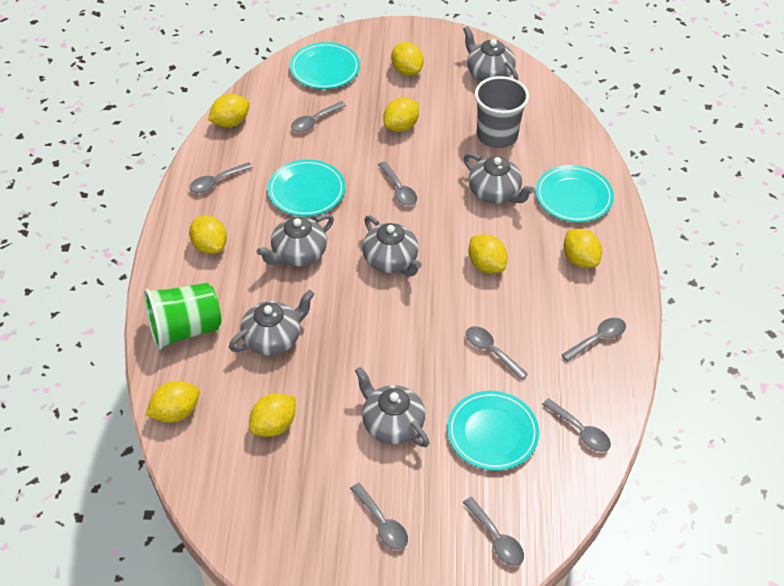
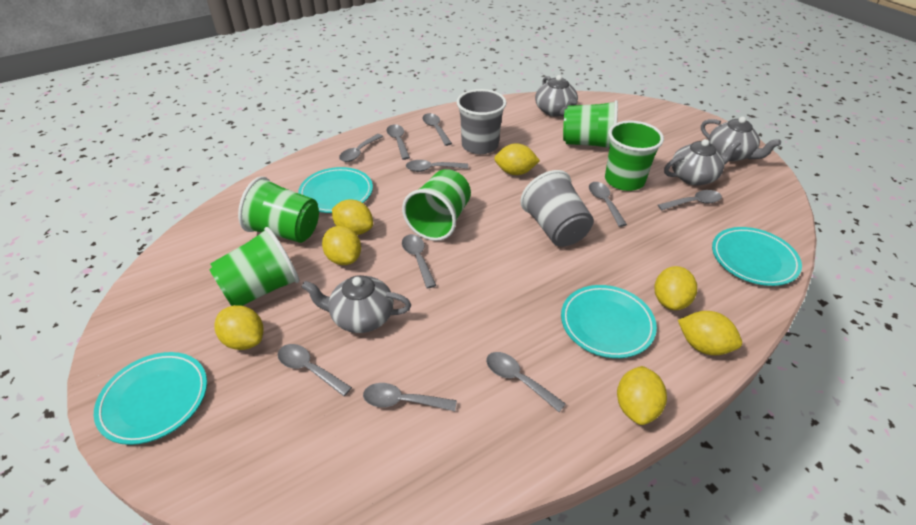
green cup: 1 -> 5
grey cup: 1 -> 2
grey spoon: 8 -> 10
grey teapot: 6 -> 4
yellow lemon: 8 -> 7

